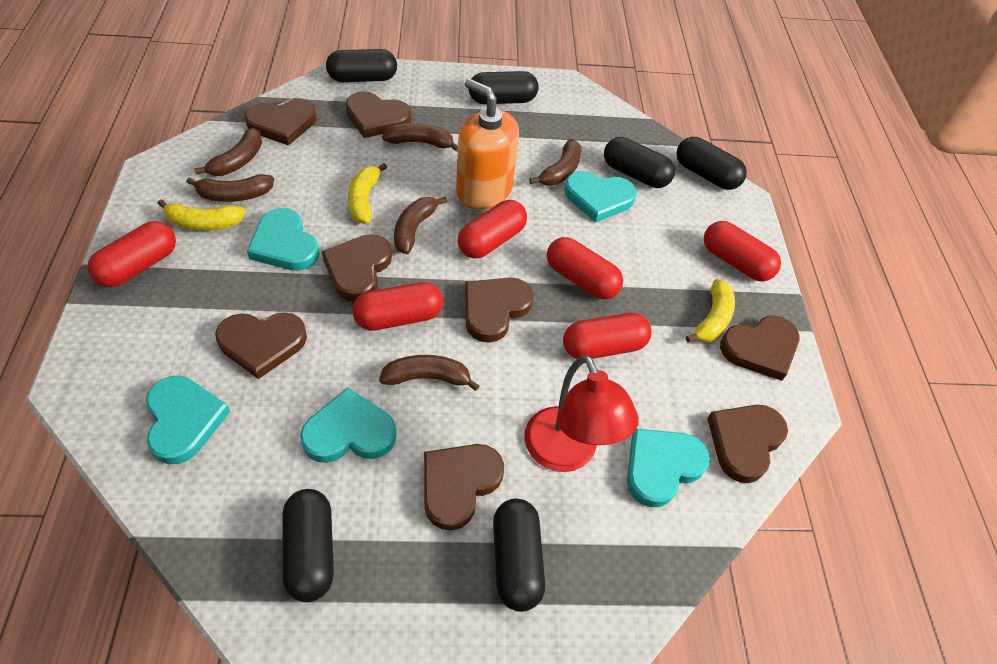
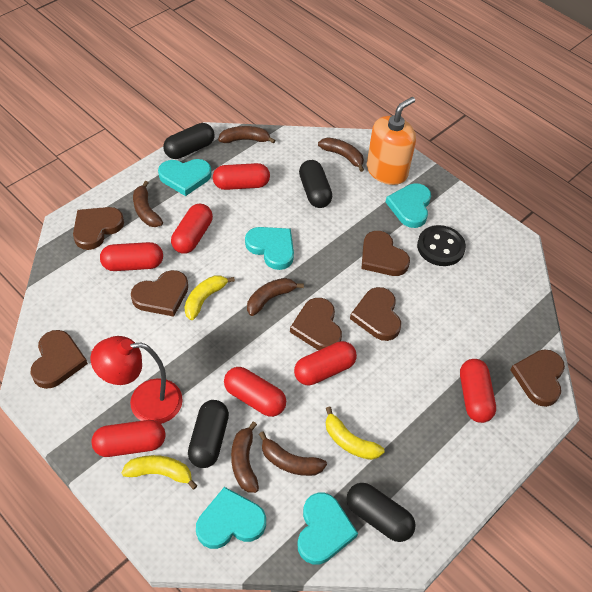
black button: 0 -> 1
black capsule: 6 -> 4
brown heart: 8 -> 7
red capsule: 6 -> 7

